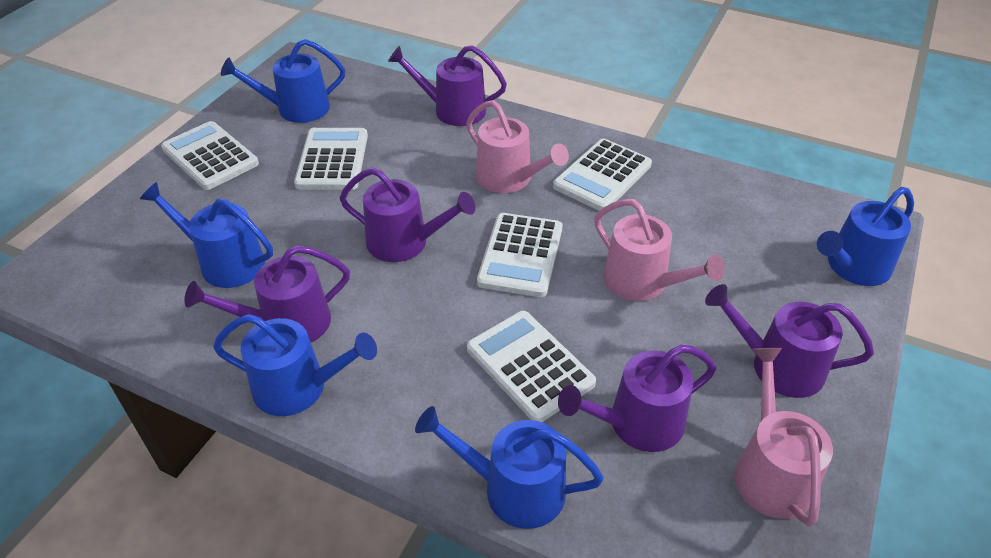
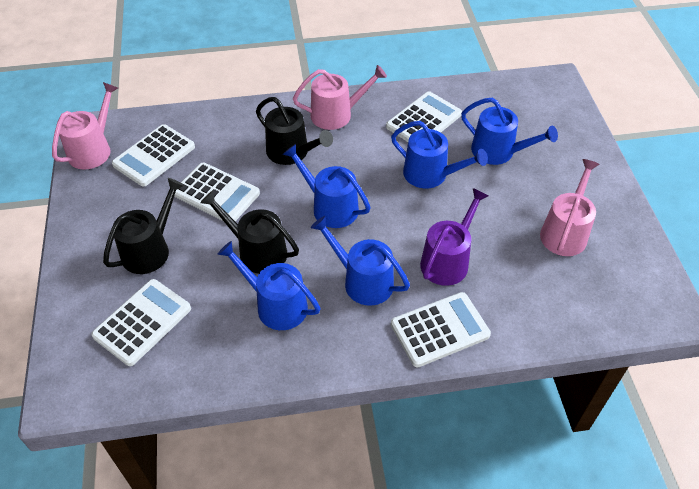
black watering can: 0 -> 3
purple watering can: 5 -> 1

